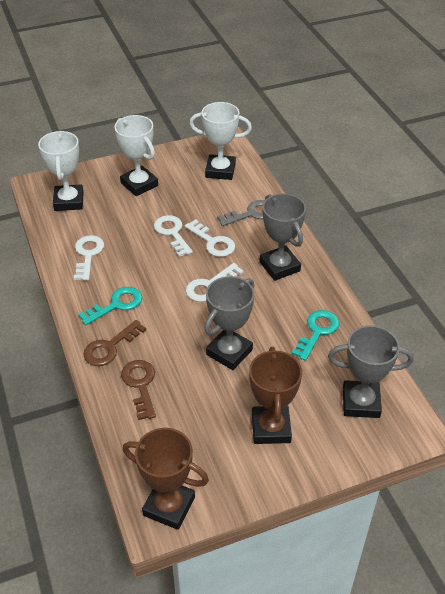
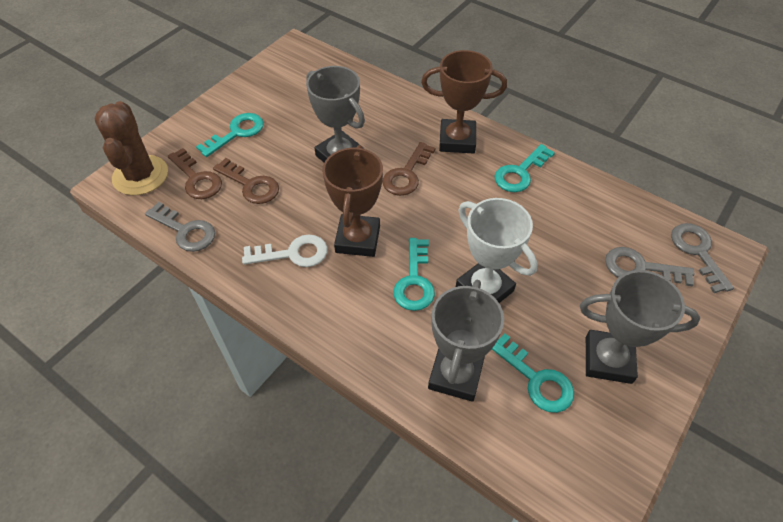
brown cactus: 0 -> 1
brown key: 2 -> 3
grey key: 1 -> 3
turquoise key: 2 -> 4
white key: 4 -> 1
white trophy: 3 -> 1

